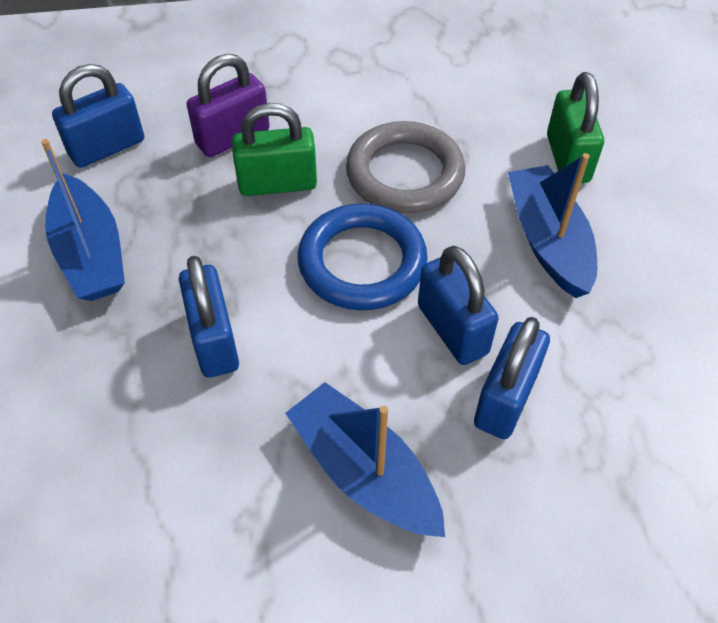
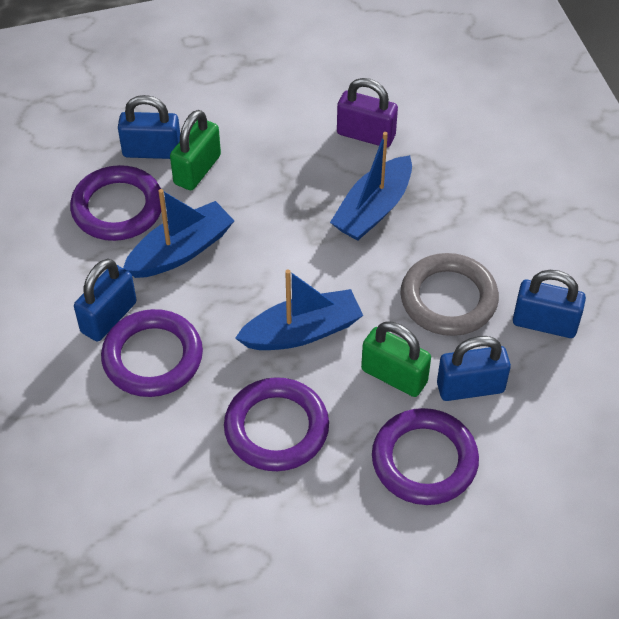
blue ring: 1 -> 0
purple ring: 0 -> 4

